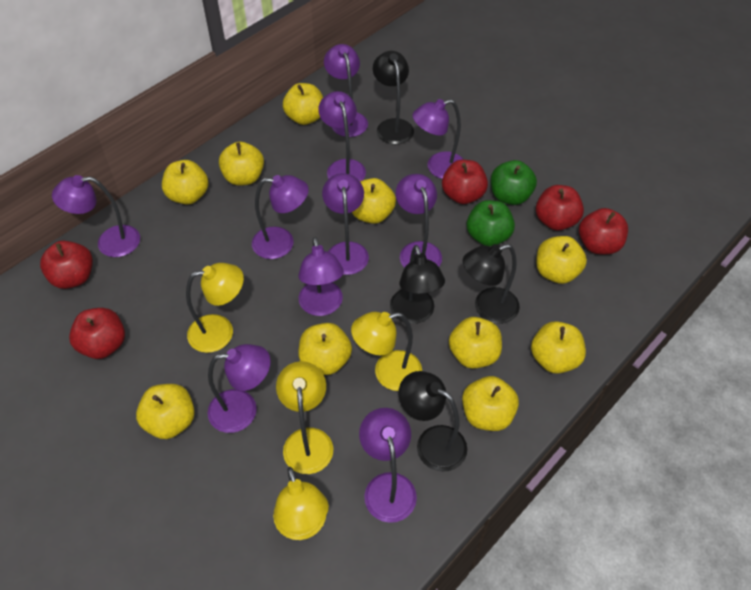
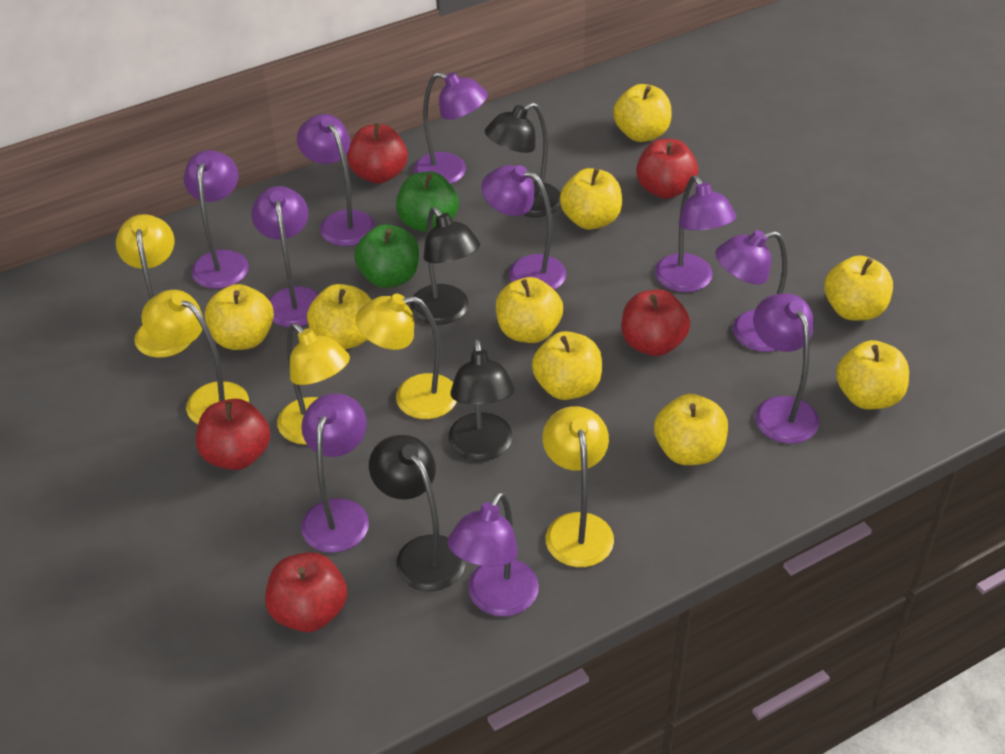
yellow apple: 10 -> 9
yellow lamp: 4 -> 5

